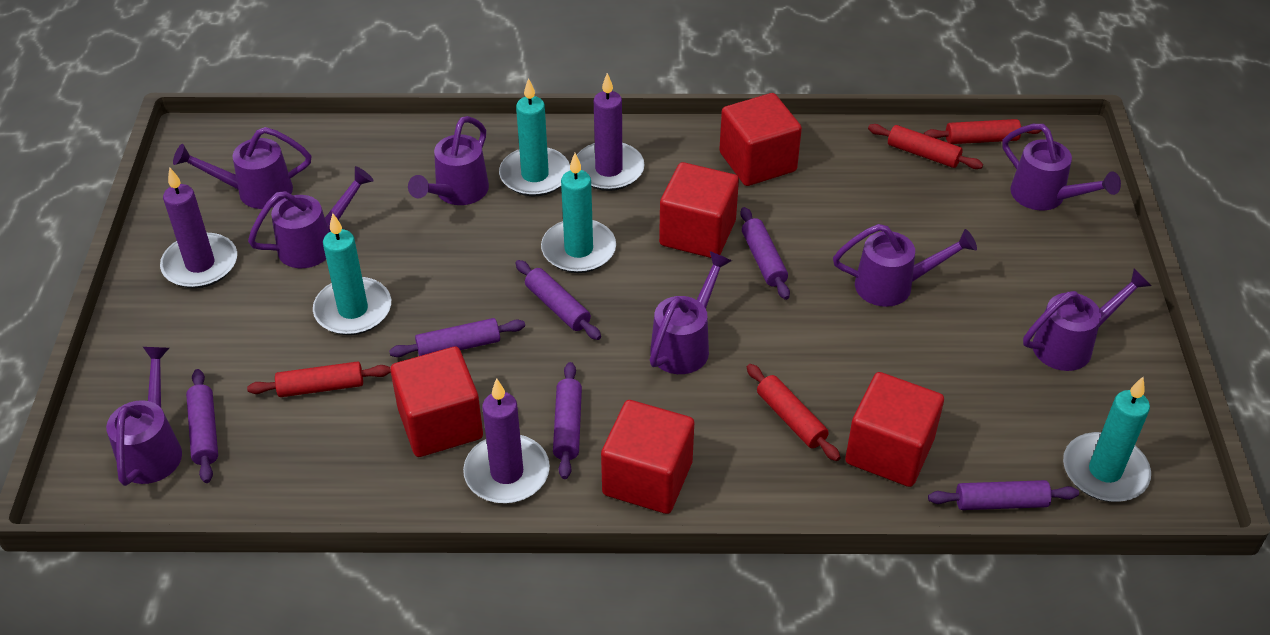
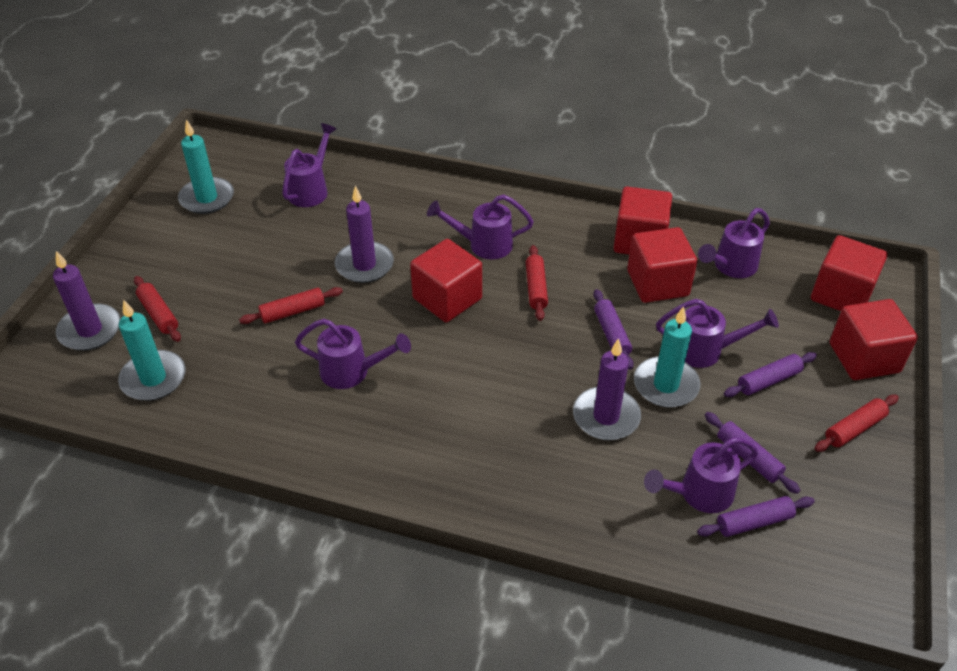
purple rolling pin: 6 -> 4
purple watering can: 8 -> 6
turquoise candle: 4 -> 3

